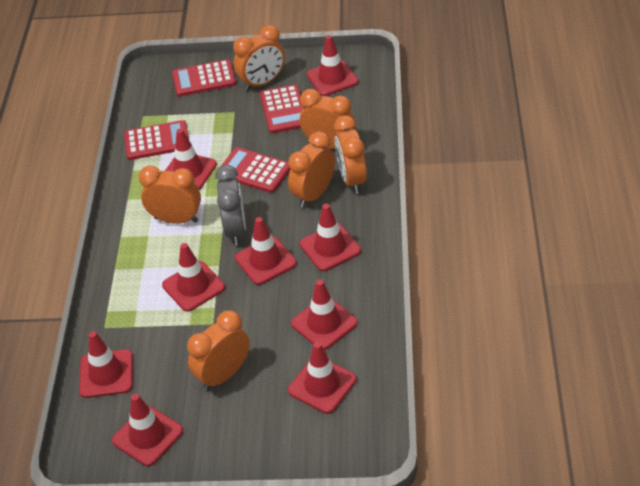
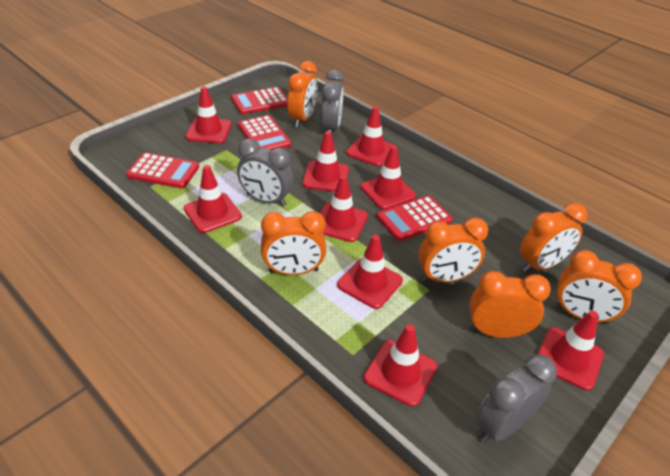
grey clock: 1 -> 3

